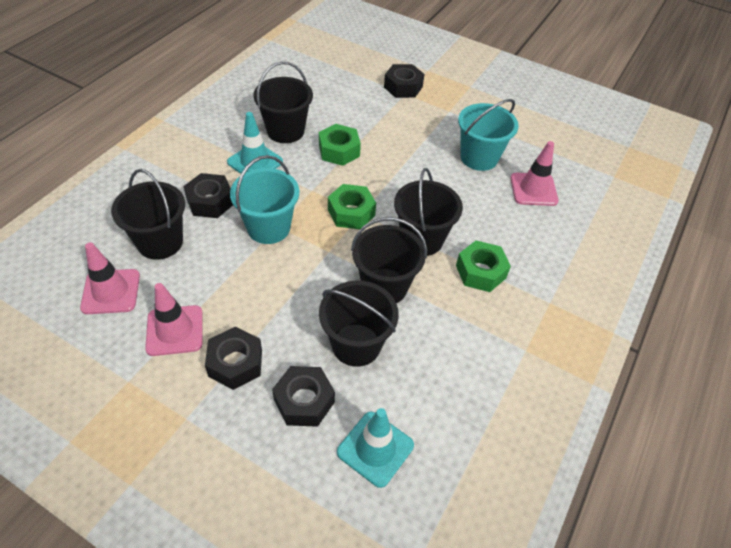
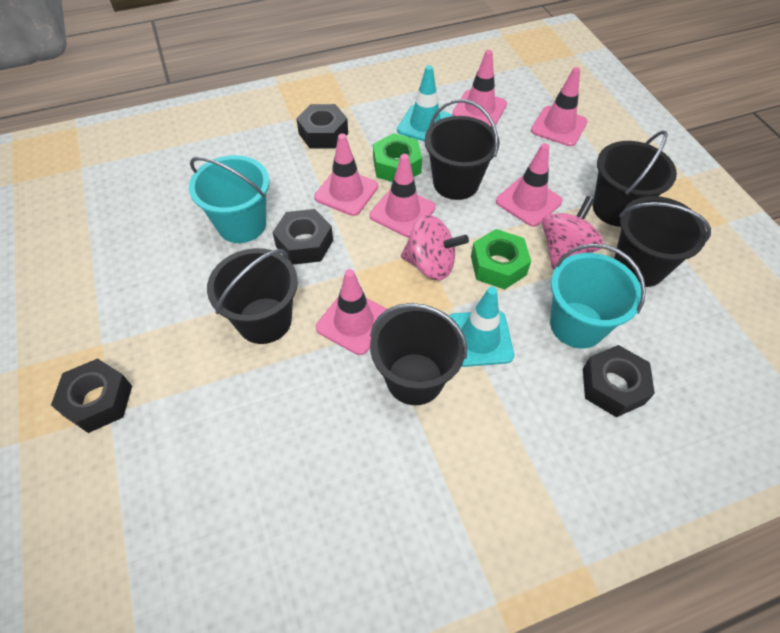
green nut: 3 -> 2
pink spinning top: 0 -> 2
pink traffic cone: 3 -> 6

